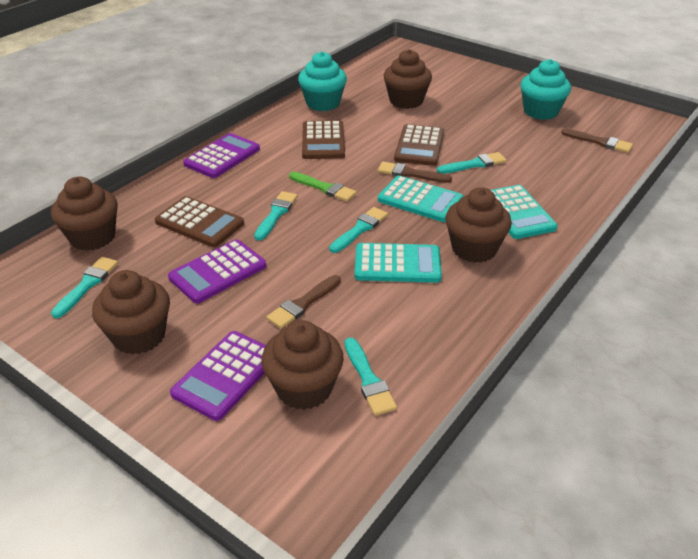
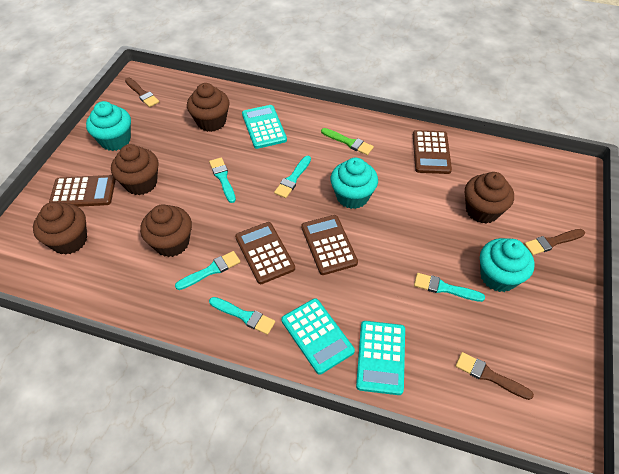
brown calculator: 3 -> 4
purple calculator: 3 -> 0
turquoise cupcake: 2 -> 3

